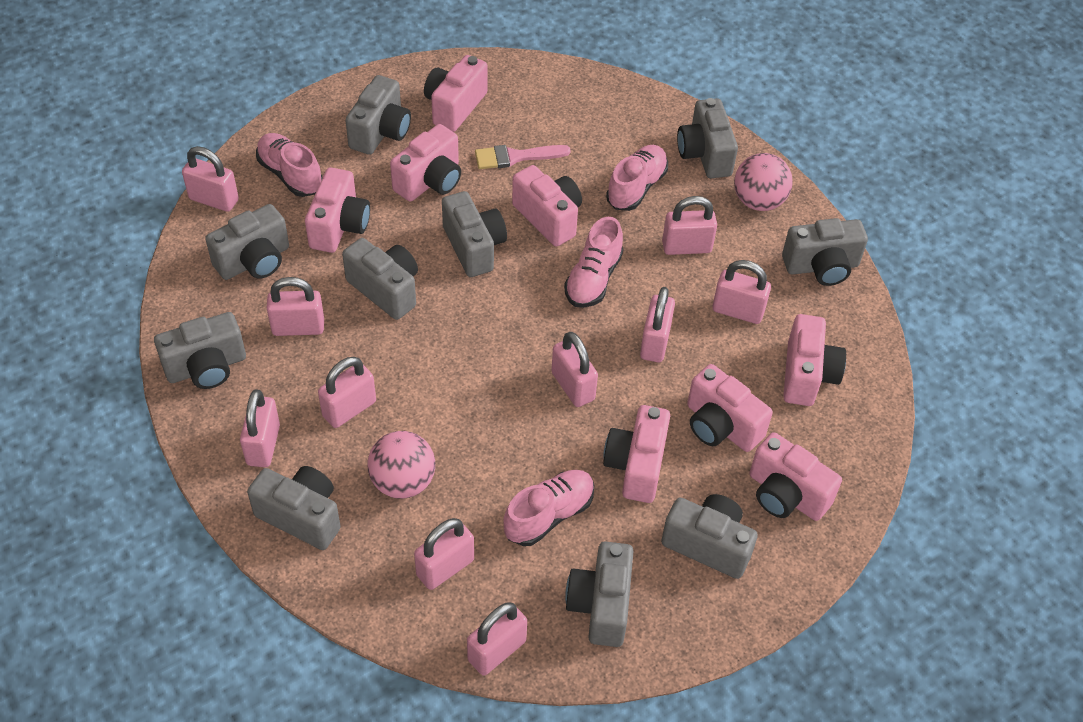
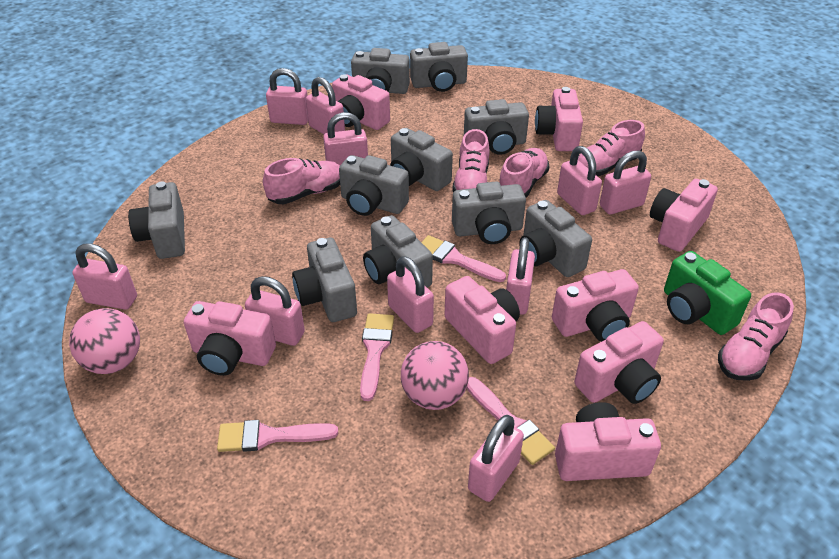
green camera: 0 -> 1
pink brush: 1 -> 4
pink shoe: 4 -> 5

